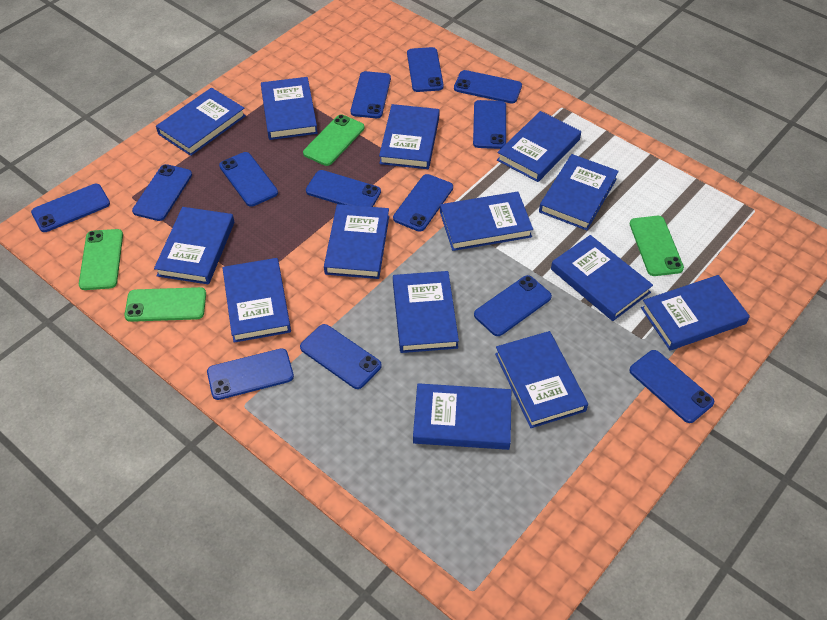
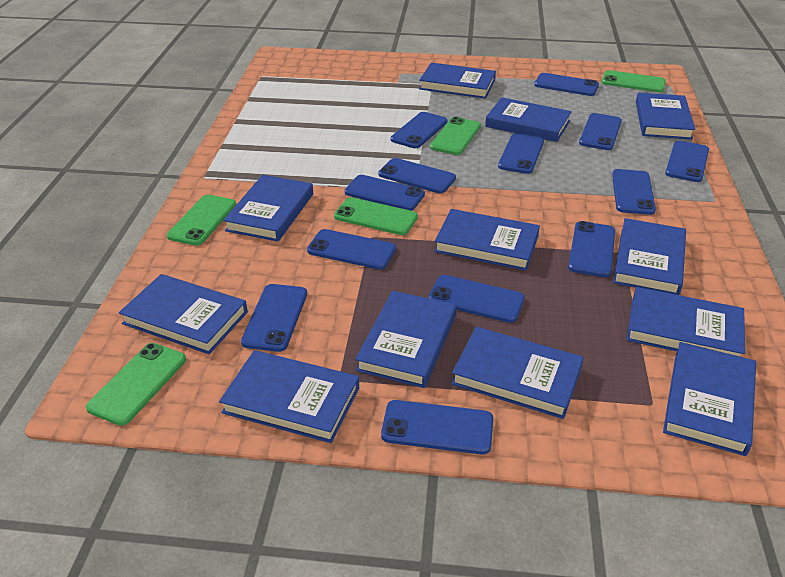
blue book: 14 -> 12
green phone: 4 -> 5

